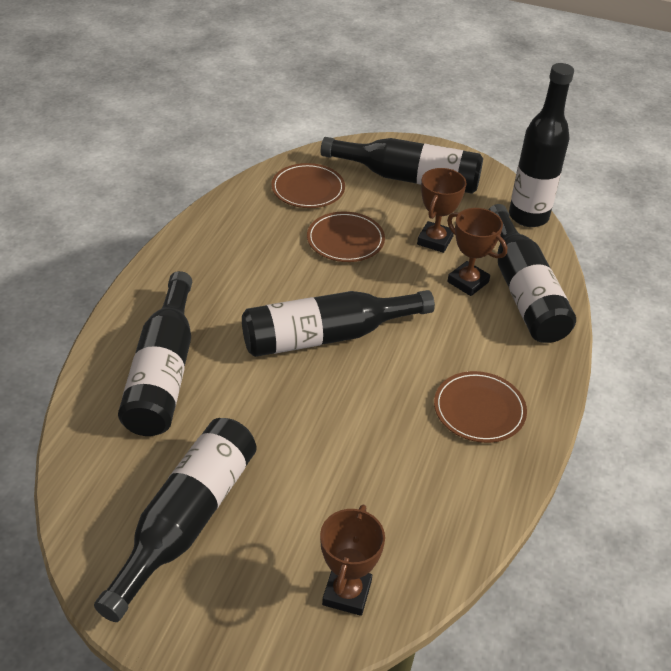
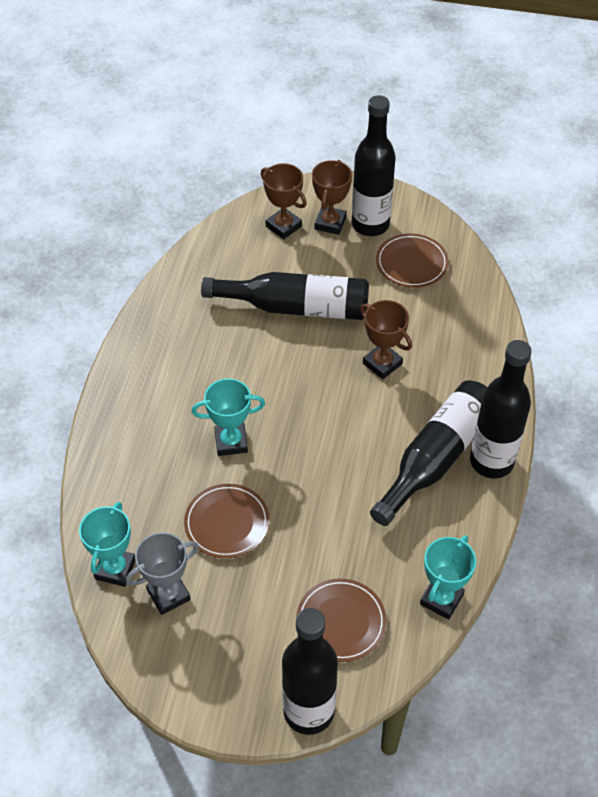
black bottle: 6 -> 5
grey trophy: 0 -> 1
turquoise trophy: 0 -> 3

